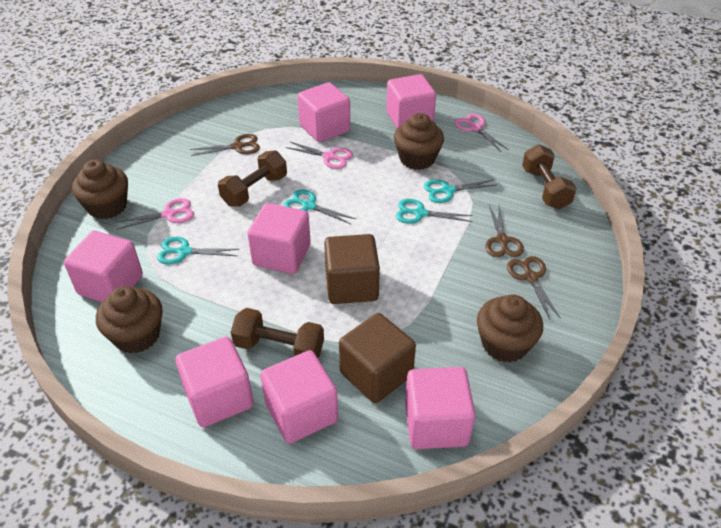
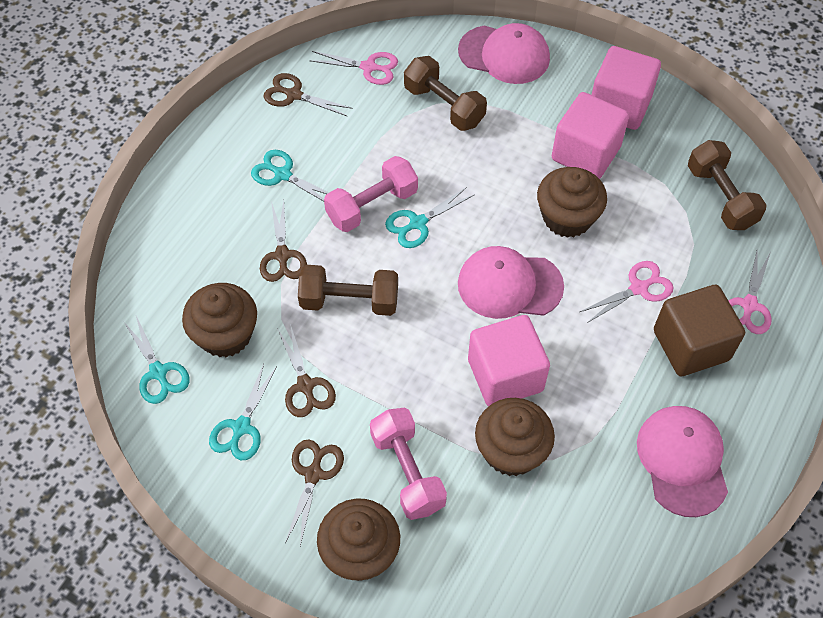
brown cube: 2 -> 1
brown scissors: 3 -> 4
pink cap: 0 -> 3
pink cube: 7 -> 3
pink dumbbell: 0 -> 2

